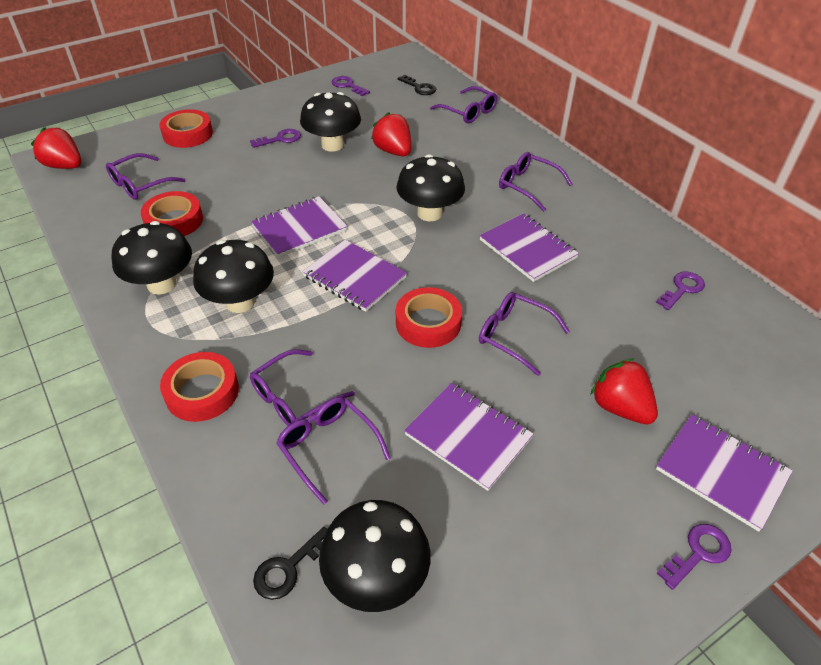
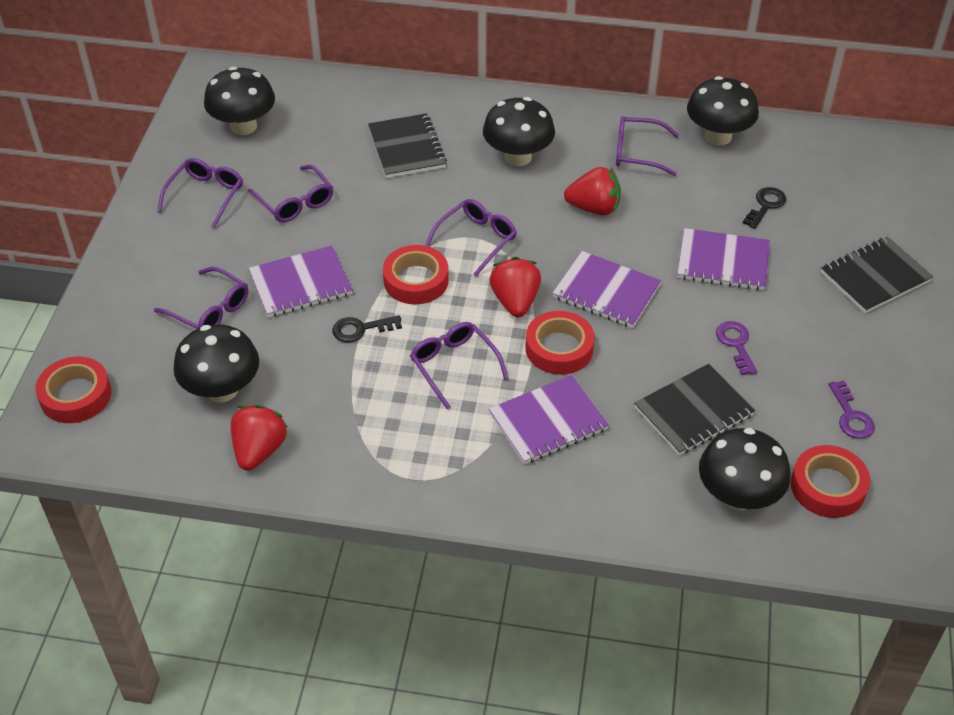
black notebook: 0 -> 3
purple key: 4 -> 2
purple notebook: 5 -> 4

